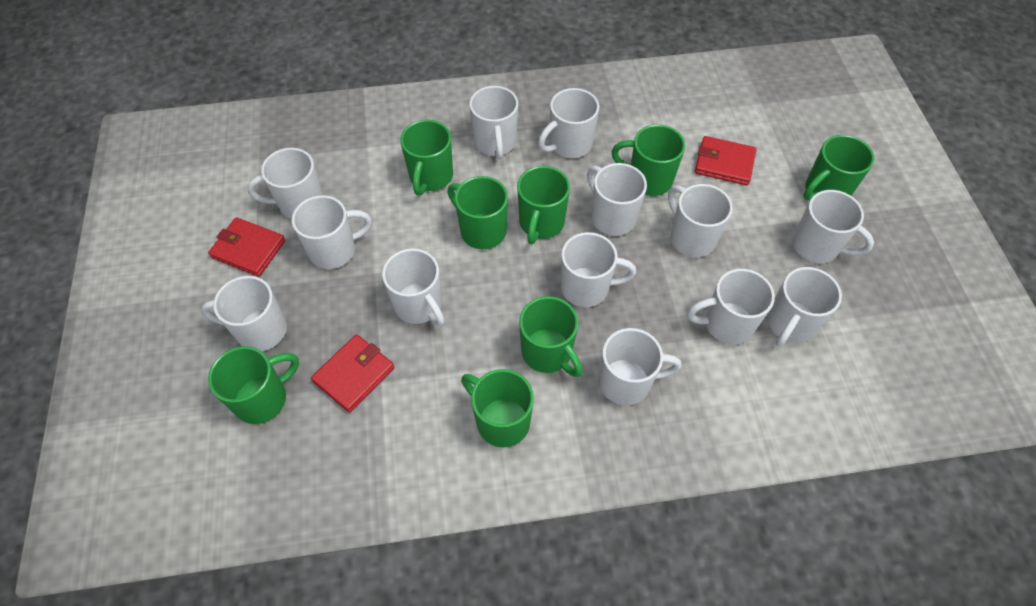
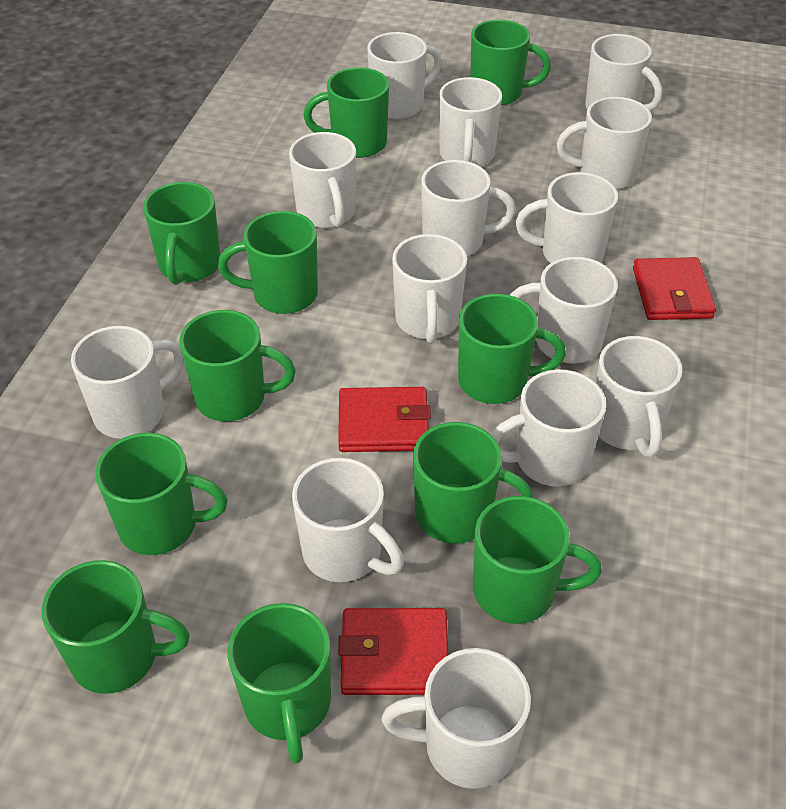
green mug: 8 -> 11
white mug: 13 -> 14

